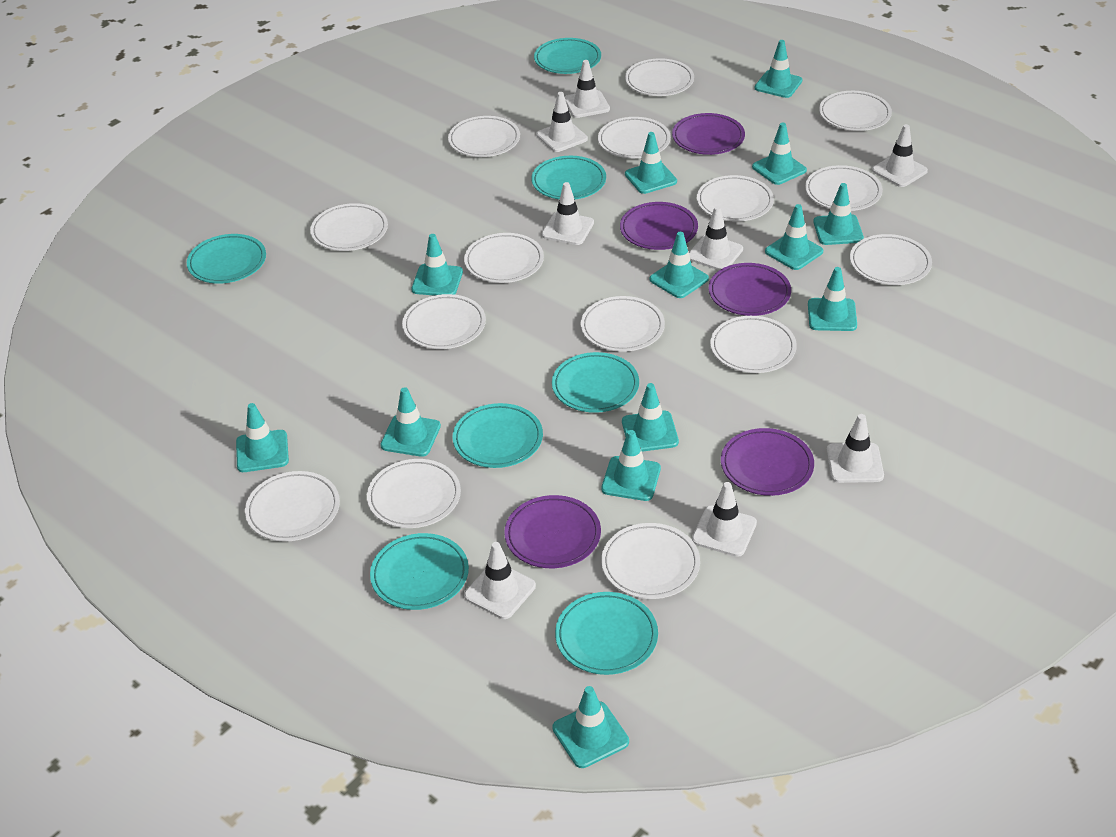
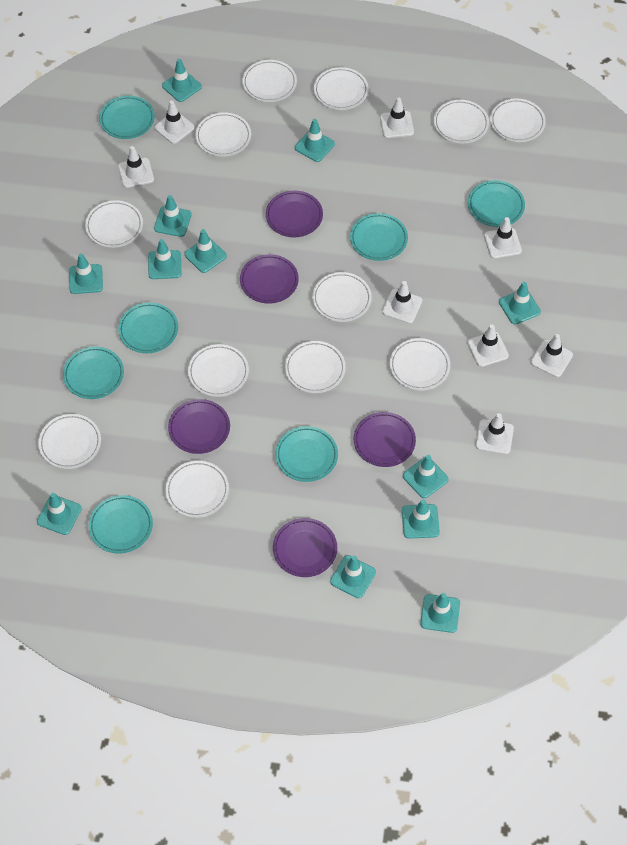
turquoise traffic cone: 13 -> 12
white plate: 15 -> 12

